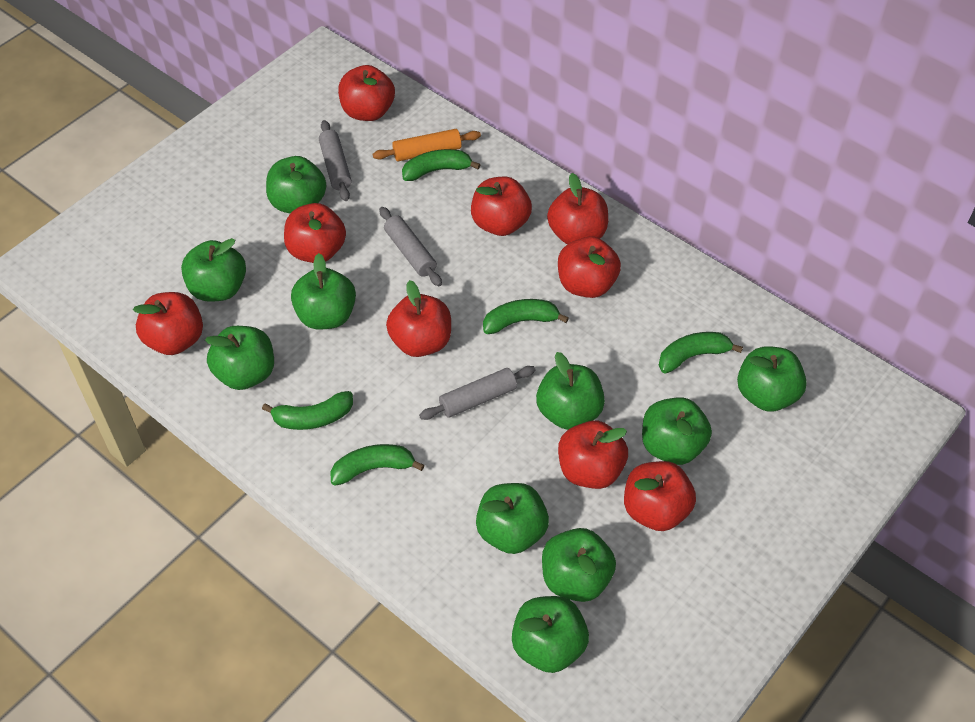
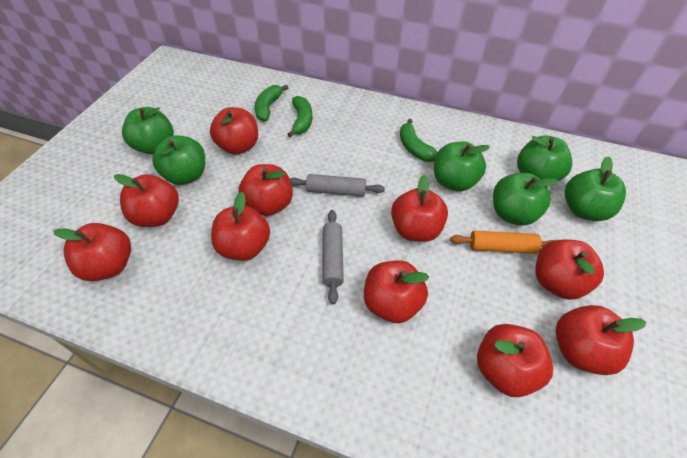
green apple: 10 -> 6
green banana: 5 -> 3
grey rolling pin: 3 -> 2
red apple: 9 -> 10

